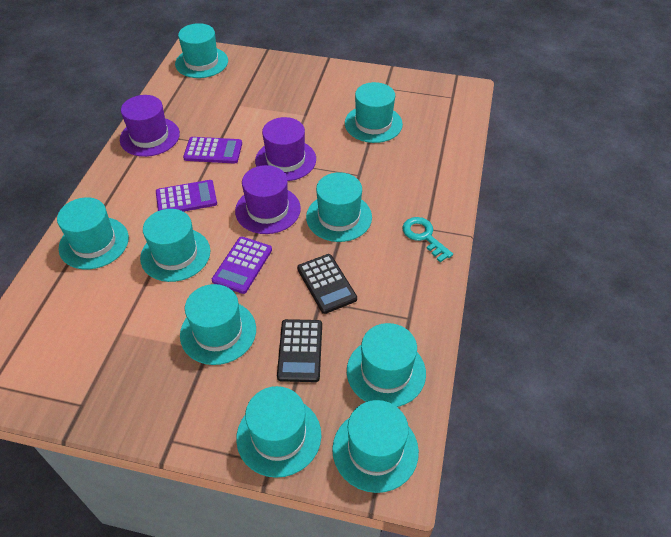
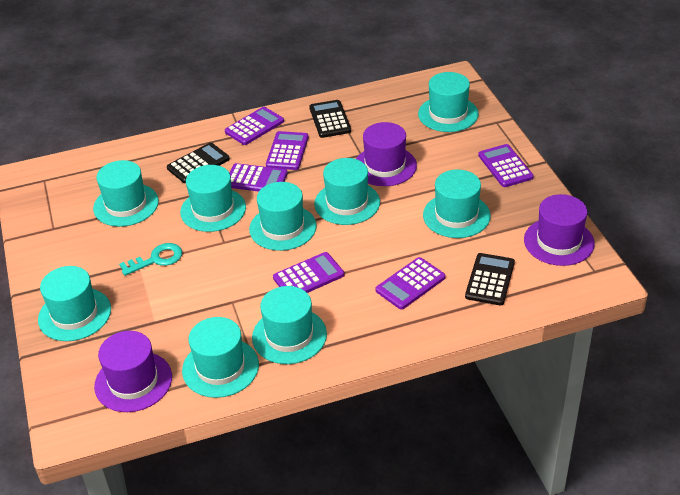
black calculator: 2 -> 3
purple calculator: 3 -> 6

